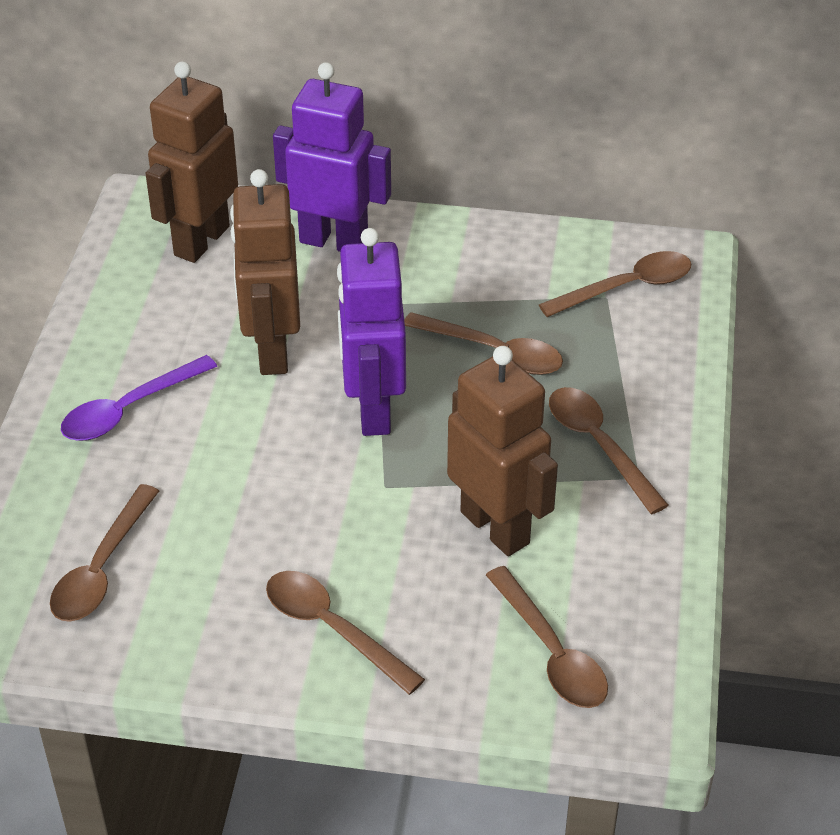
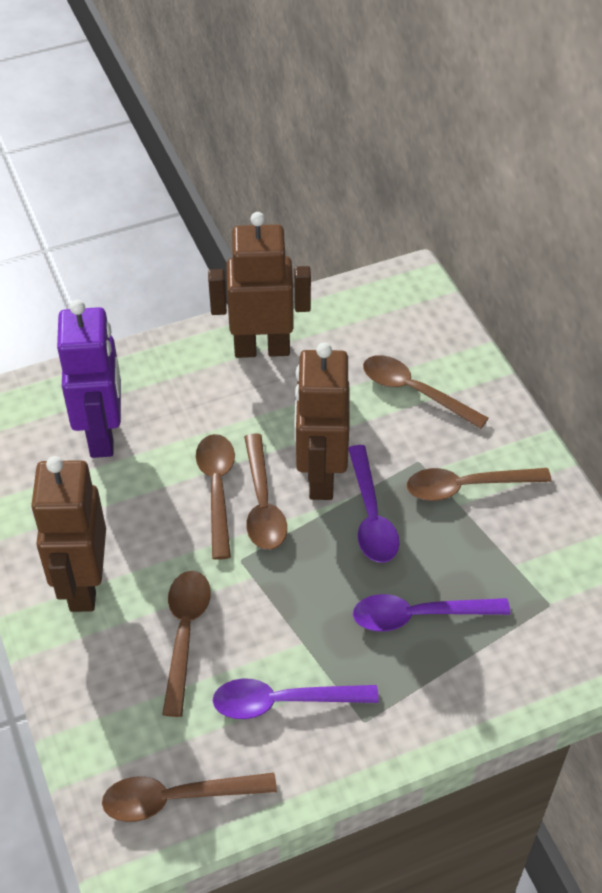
purple robot: 2 -> 1
purple spoon: 1 -> 3

